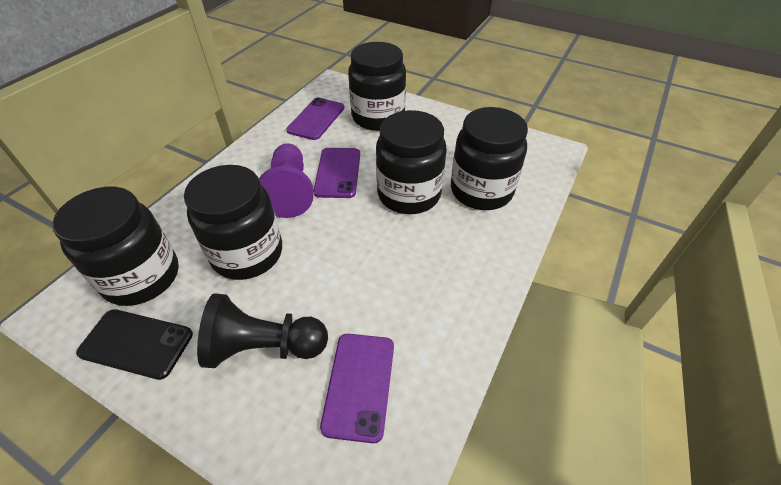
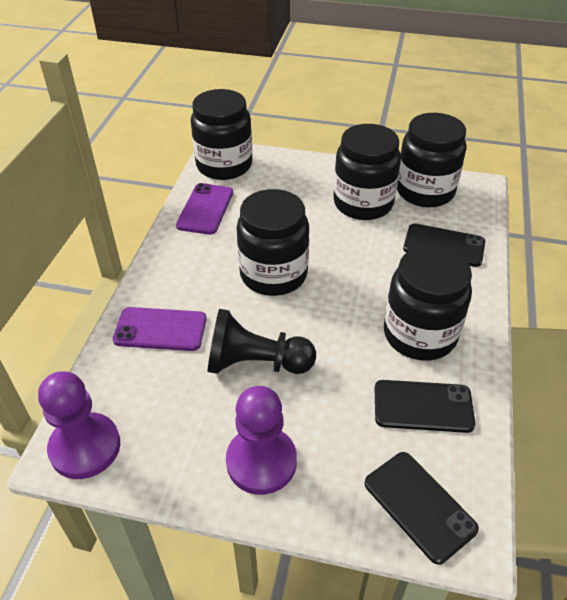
black phone: 1 -> 3
purple pawn: 1 -> 2
purple phone: 3 -> 2

